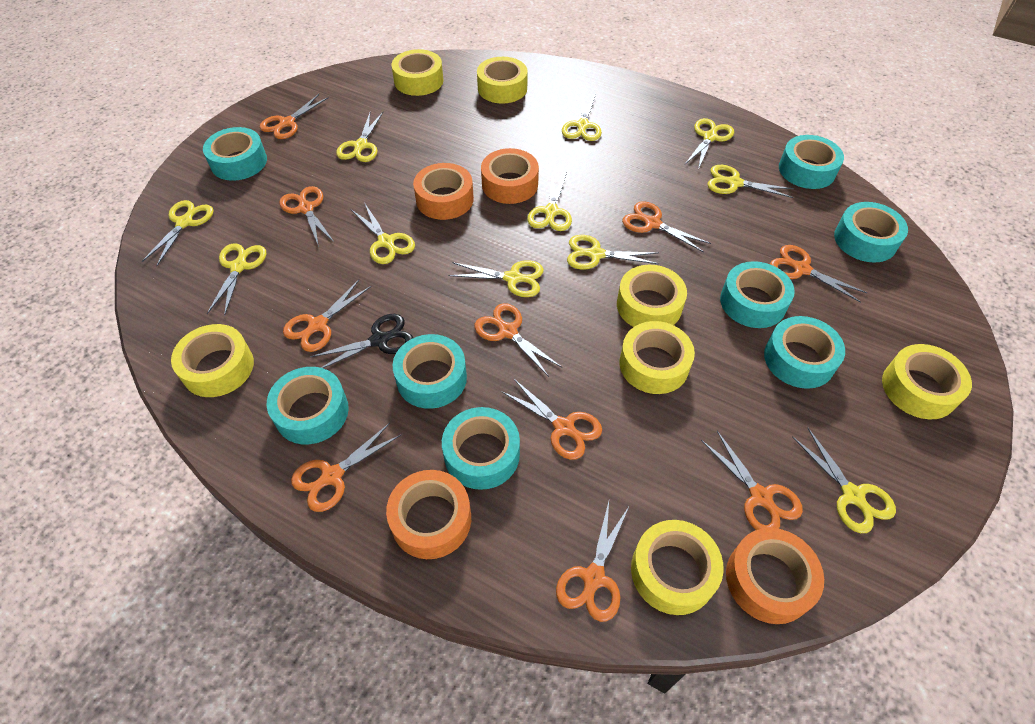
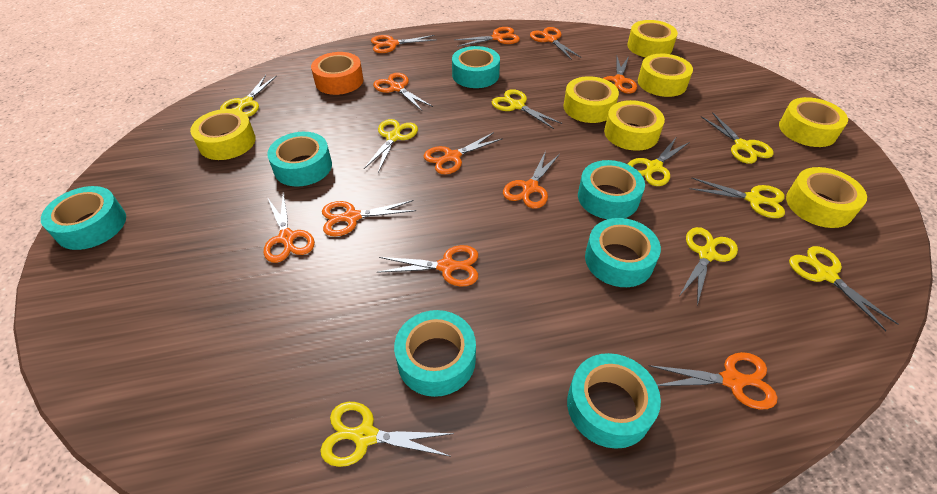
black scissors: 1 -> 0
orange scissors: 10 -> 11
orange tape: 4 -> 1
turquoise tape: 8 -> 7
yellow scissors: 11 -> 9

